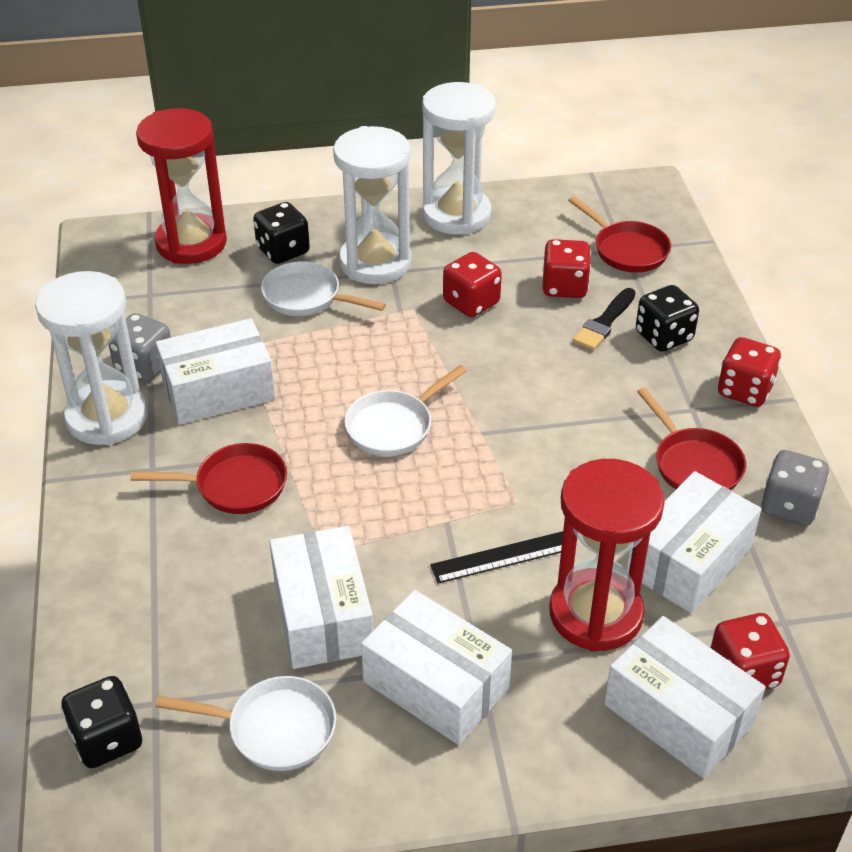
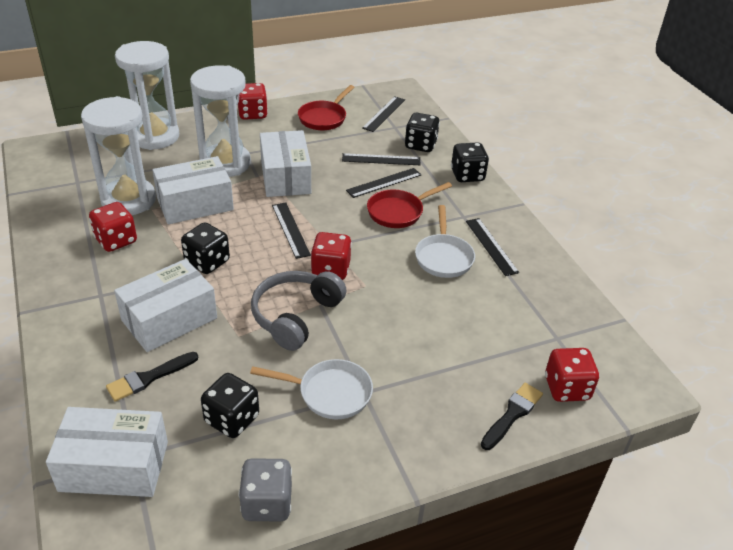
black brush: 1 -> 2
black dice: 3 -> 4
black ruler: 1 -> 5
grey dice: 2 -> 1
grey headphones: 0 -> 1
red hourglass: 2 -> 0
red pan: 3 -> 2
white box: 5 -> 4
white pan: 3 -> 2

